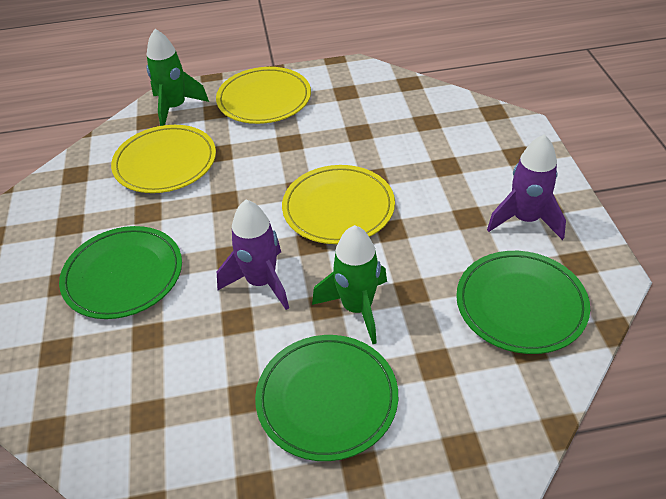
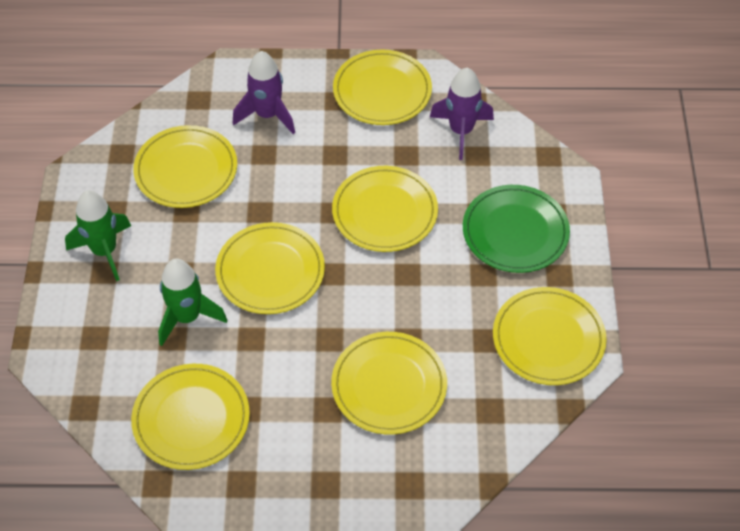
green plate: 3 -> 1
yellow plate: 3 -> 7

